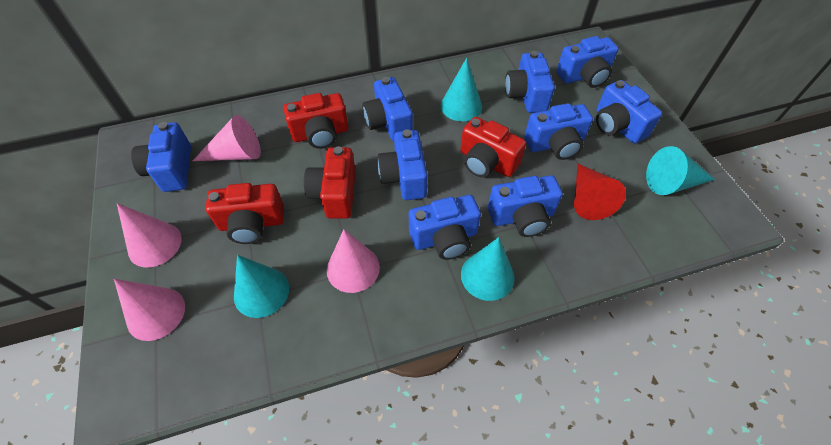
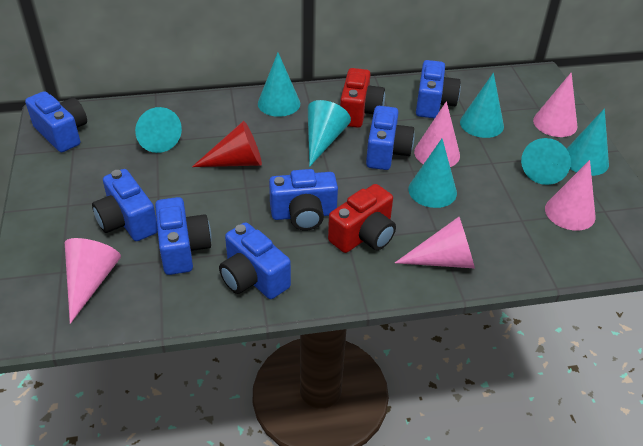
blue camera: 9 -> 7
pink cone: 4 -> 5
red camera: 4 -> 2
turquoise cone: 4 -> 7

